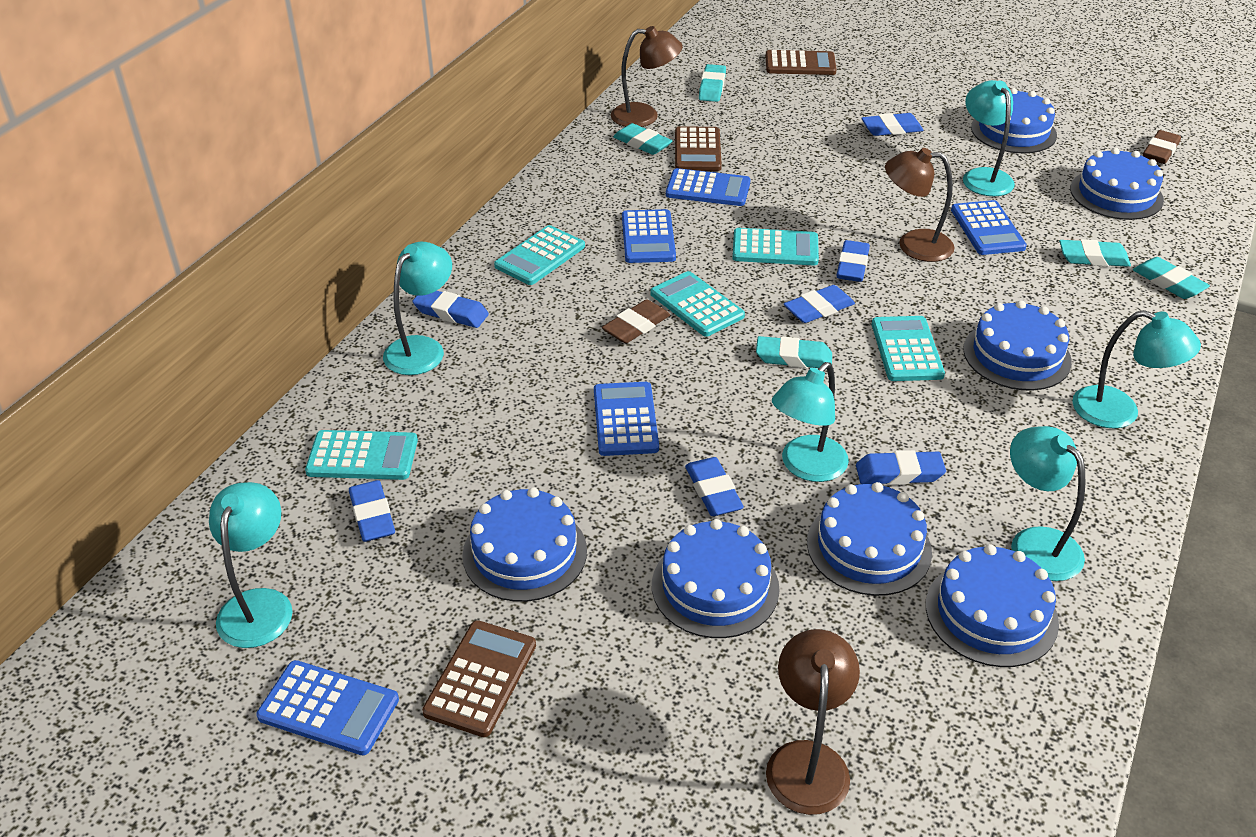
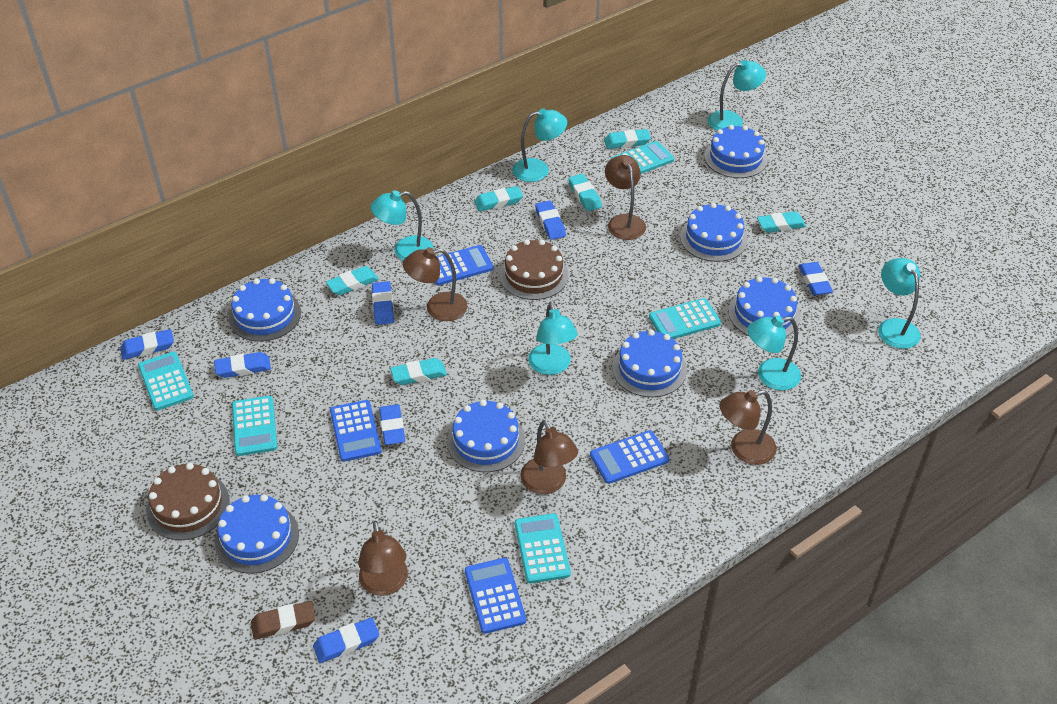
blue calculator: 5 -> 4
brown cake: 0 -> 2
brown calculator: 3 -> 0
brown eraser: 2 -> 1
brown lamp: 3 -> 5
turquoise eraser: 5 -> 6

